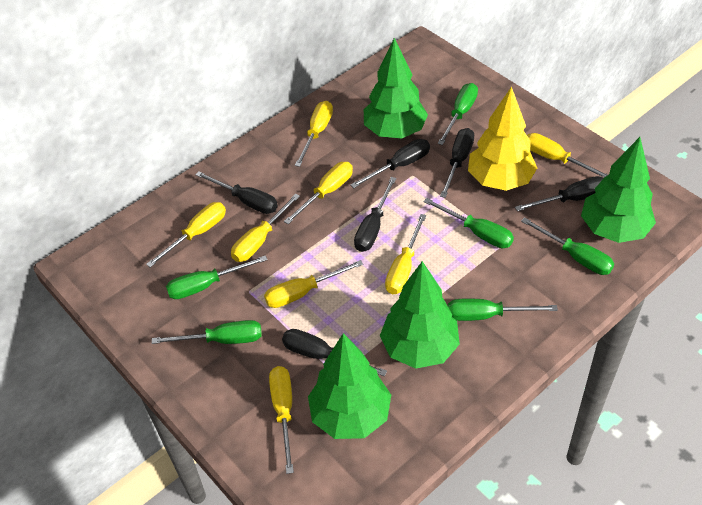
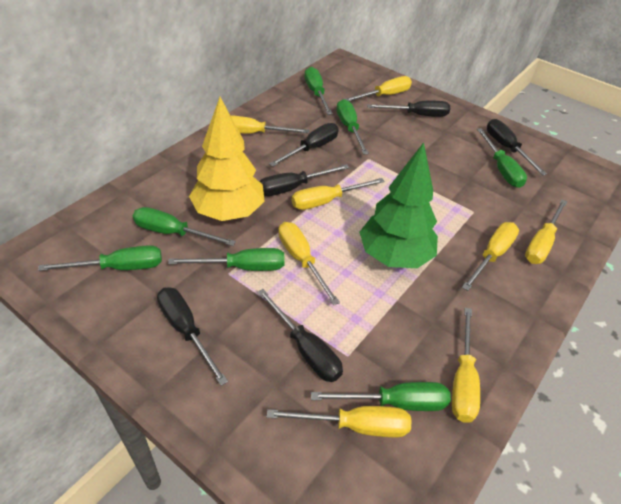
green screwdriver: 6 -> 7
green tree: 4 -> 1

